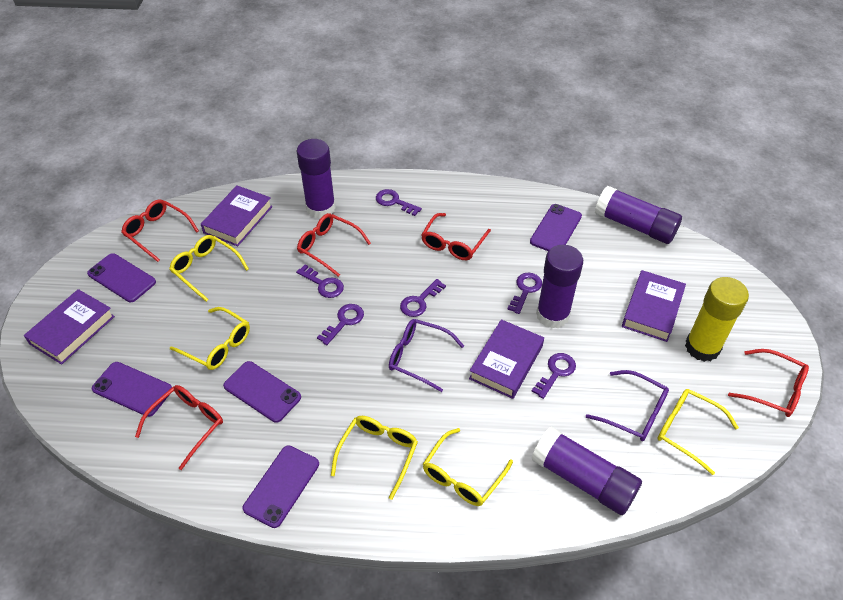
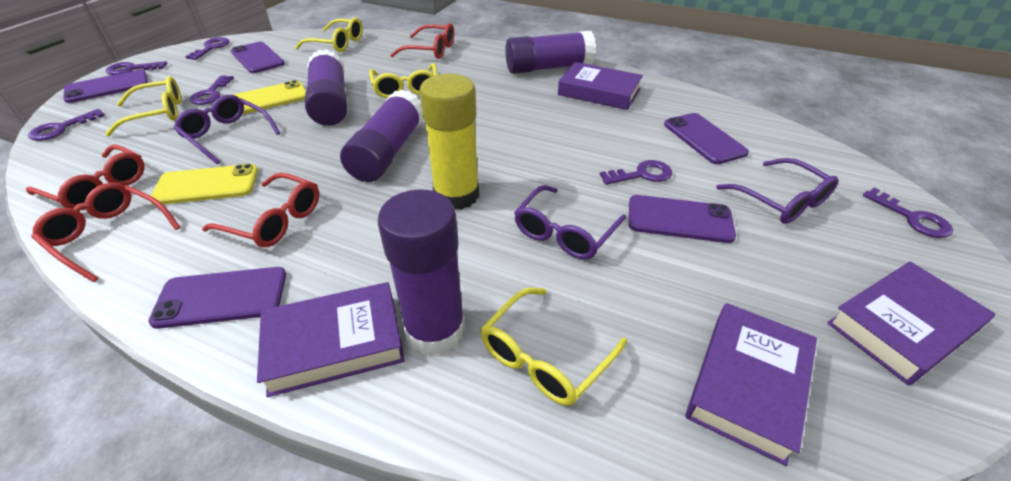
purple glasses: 2 -> 3
red glasses: 5 -> 4
yellow glasses: 5 -> 4
yellow phone: 0 -> 2

